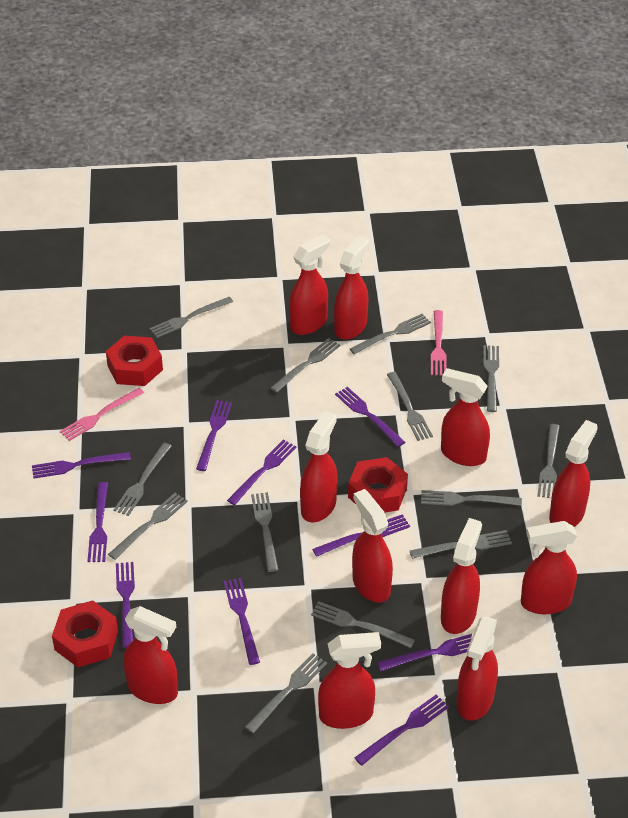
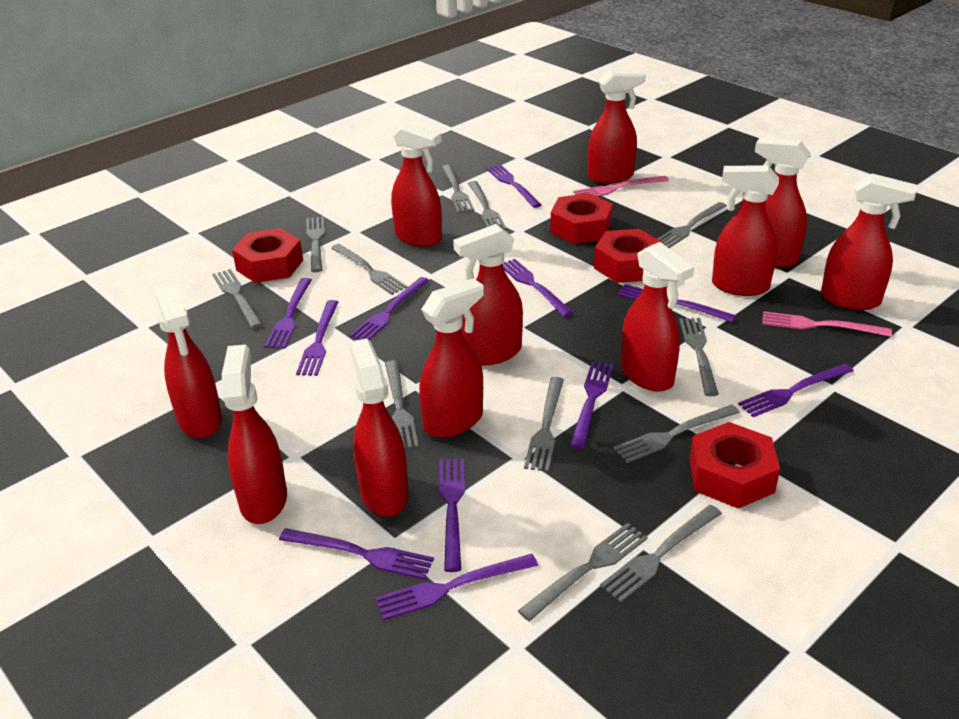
grey fork: 13 -> 12
purple fork: 10 -> 11
red nut: 3 -> 4

